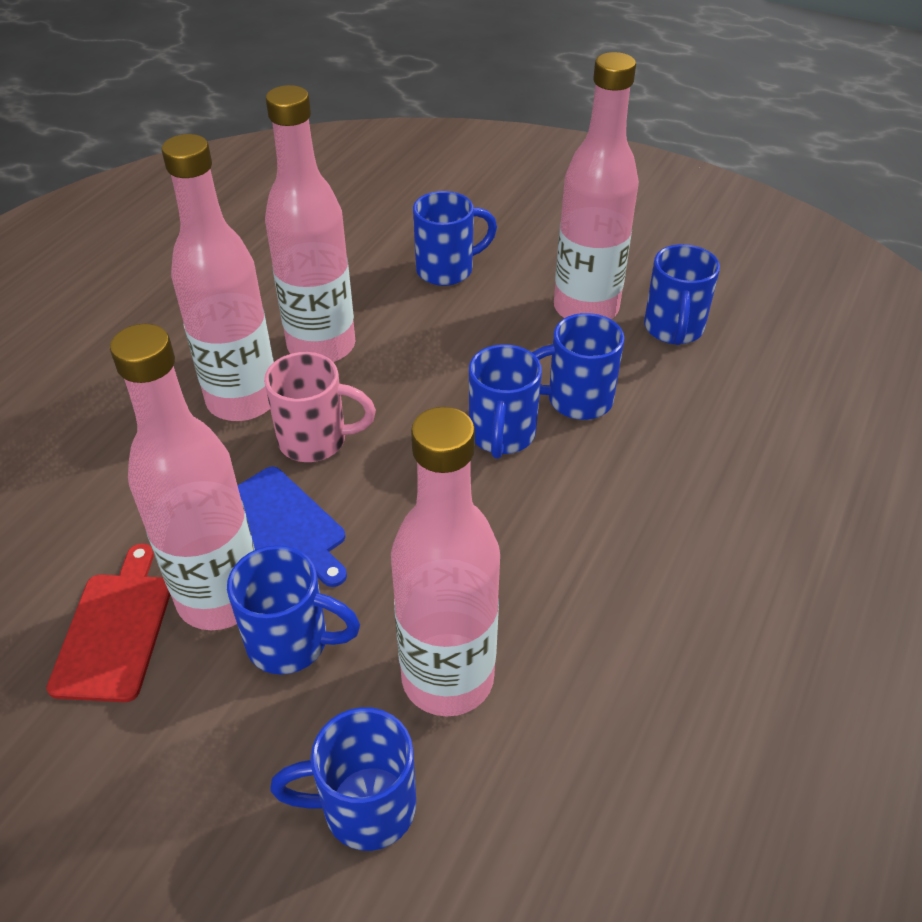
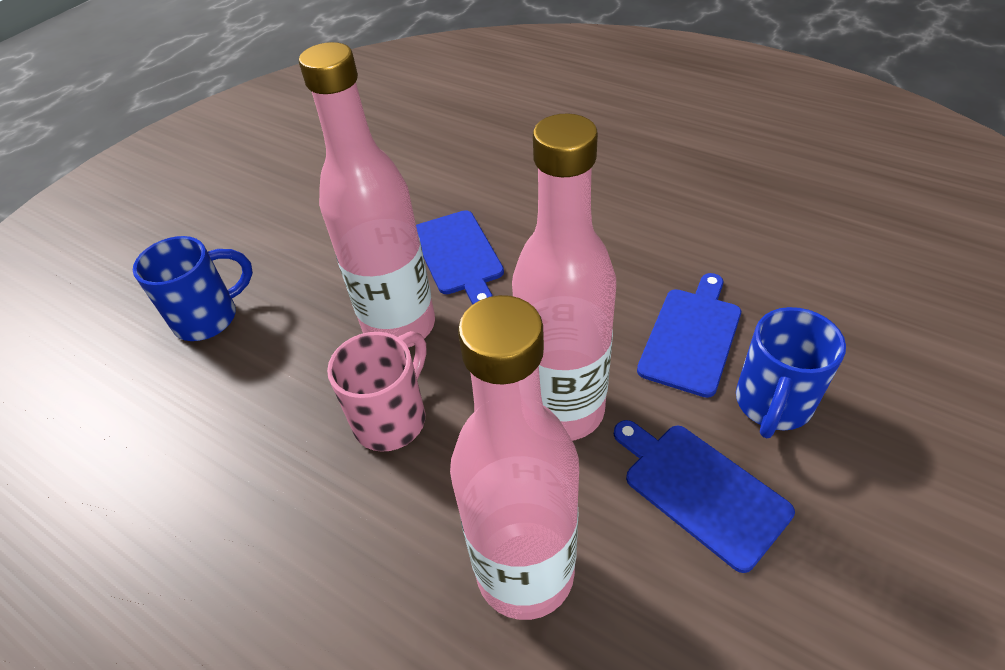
blue cutting board: 1 -> 3
blue mug: 6 -> 2
pink bottle: 5 -> 3
red cutting board: 1 -> 0

